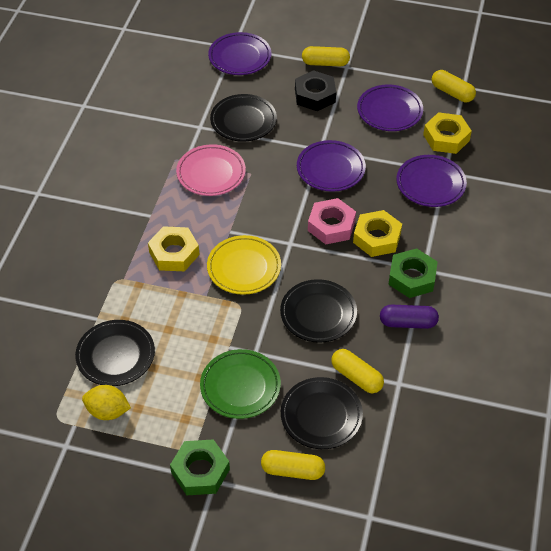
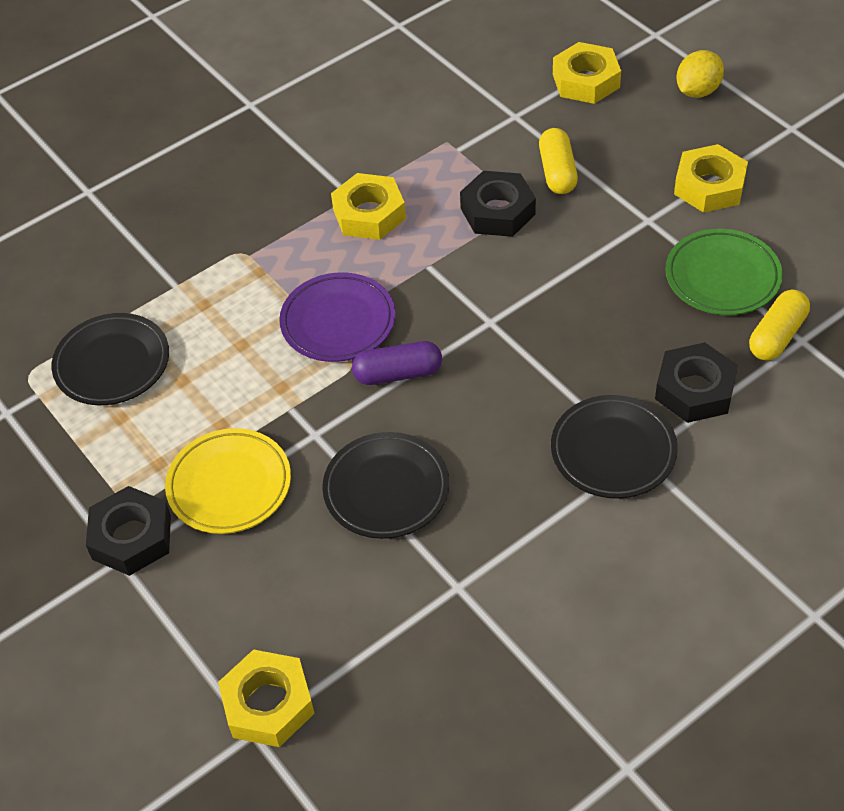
black nut: 1 -> 3
black plate: 4 -> 3
green nut: 2 -> 0
pink nut: 1 -> 0
pink plate: 1 -> 0
purple plate: 4 -> 1
yellow capsule: 4 -> 2
yellow nut: 3 -> 4

